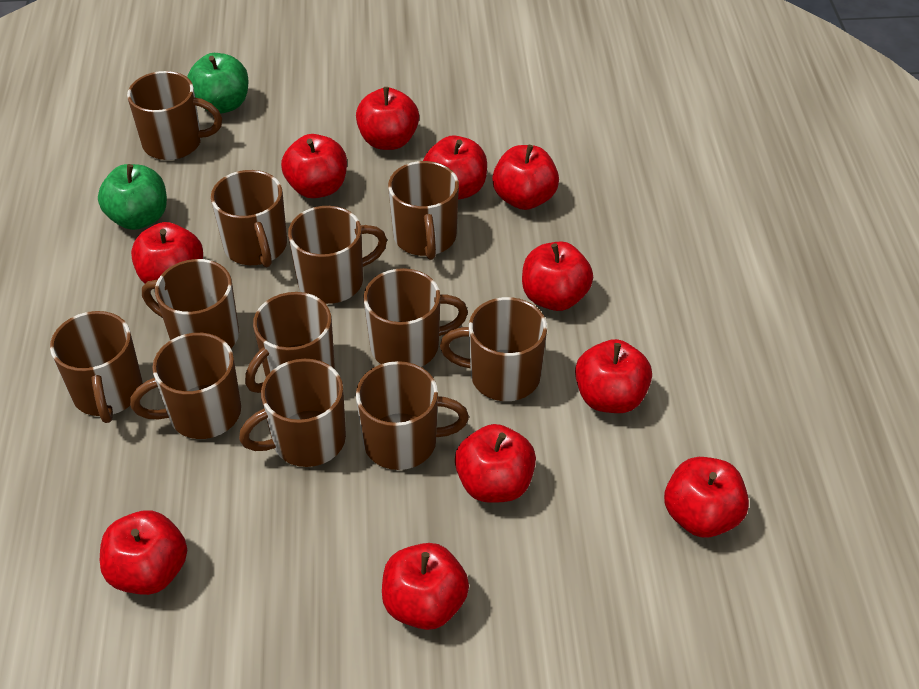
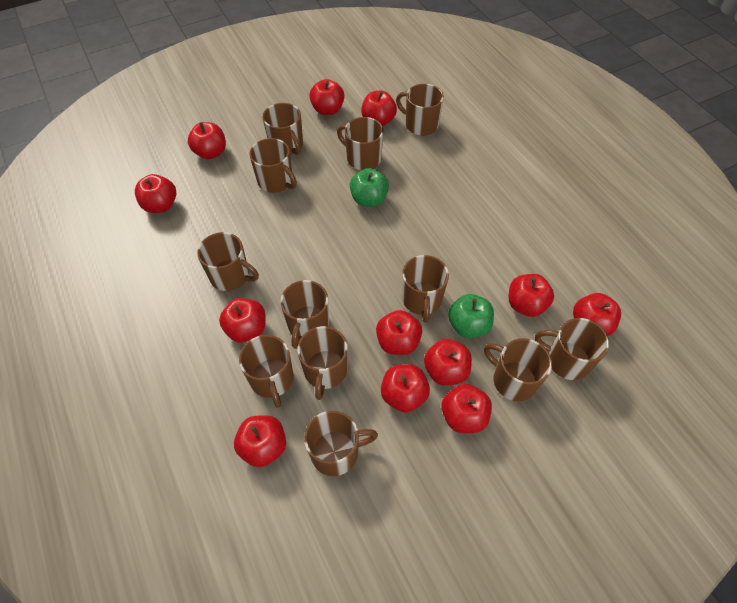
red apple: 11 -> 12

